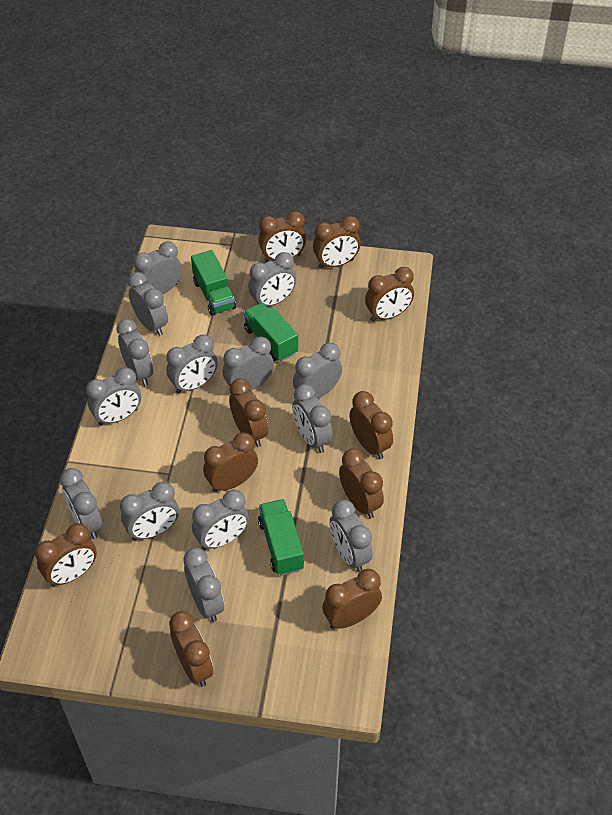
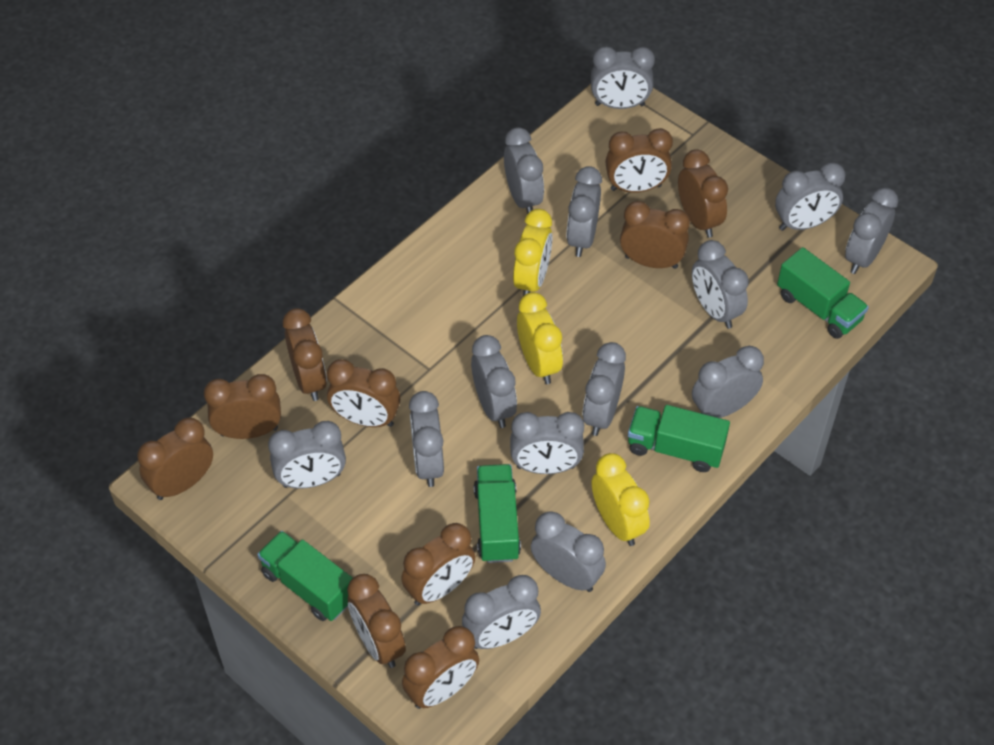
green truck: 3 -> 4
yellow clock: 0 -> 3

